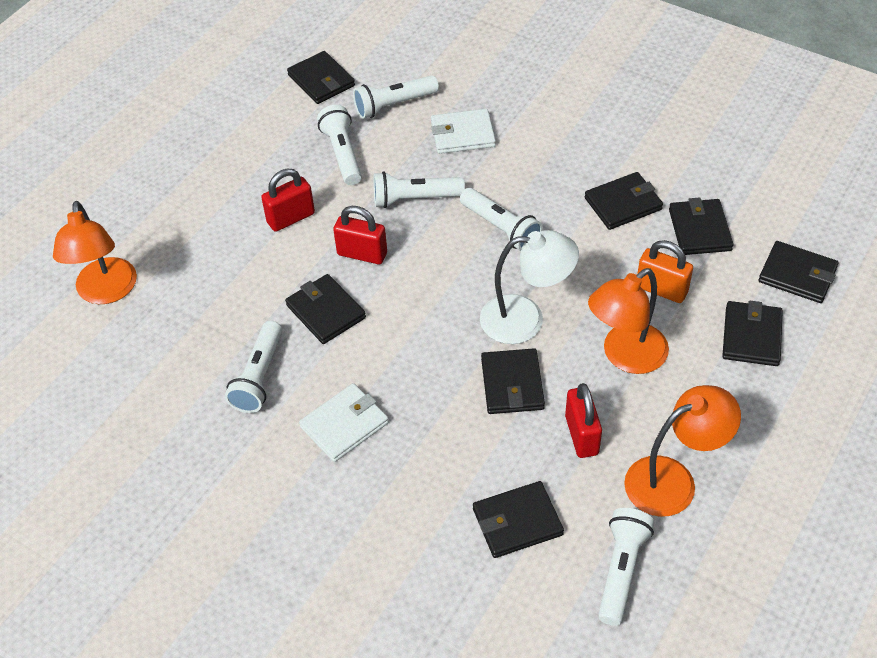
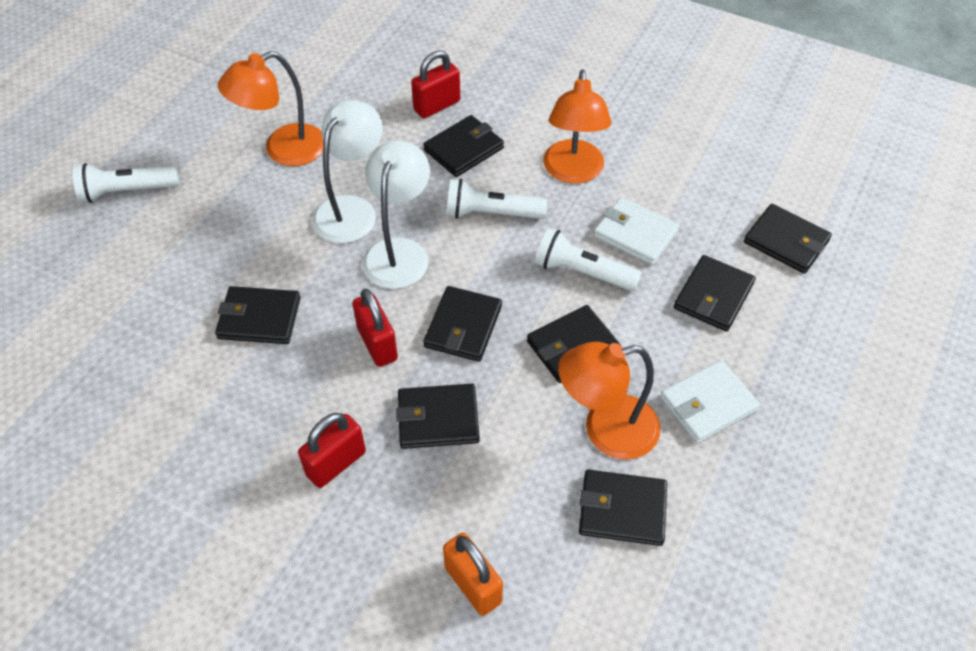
white flashlight: 6 -> 3
white lamp: 1 -> 2

